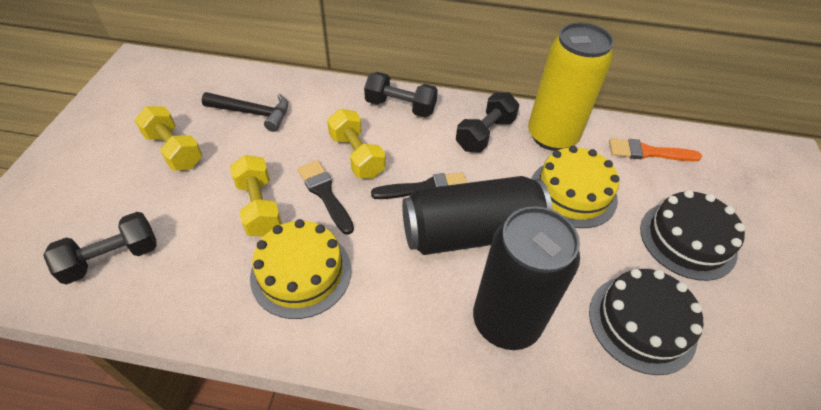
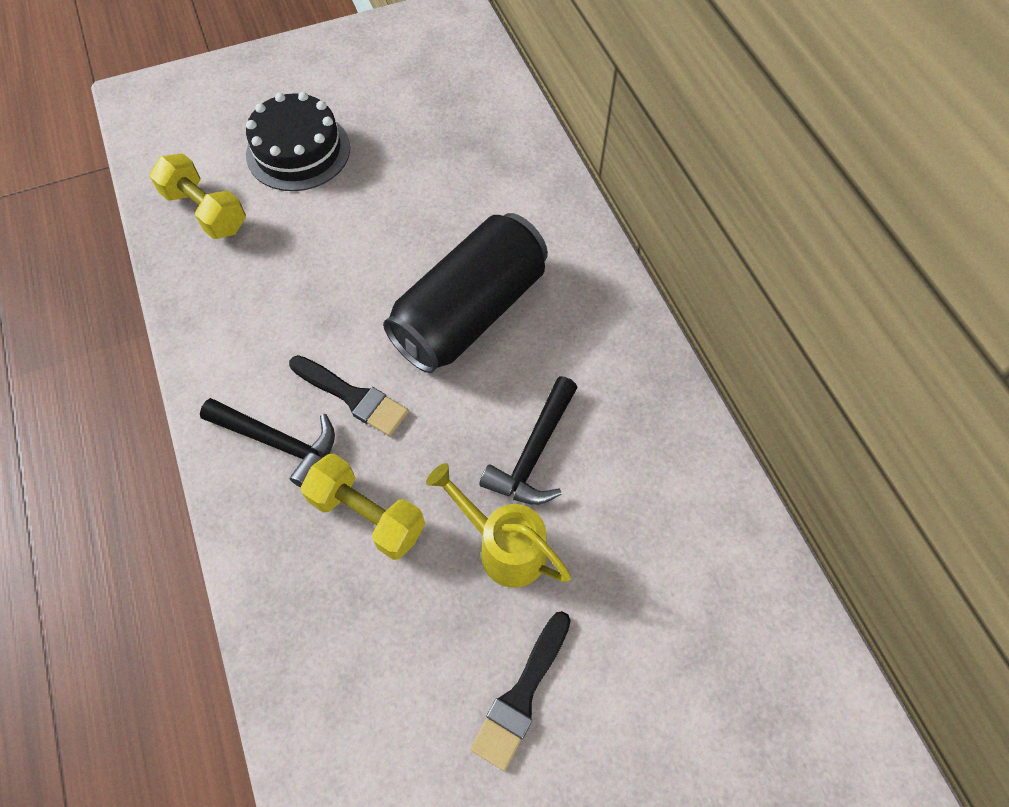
black cake: 2 -> 1
black can: 2 -> 1
black dumbbell: 3 -> 0
black hammer: 1 -> 2
orange brush: 1 -> 0
yellow cake: 2 -> 0
yellow can: 1 -> 0
yellow dumbbell: 3 -> 2
yellow watering can: 0 -> 1

